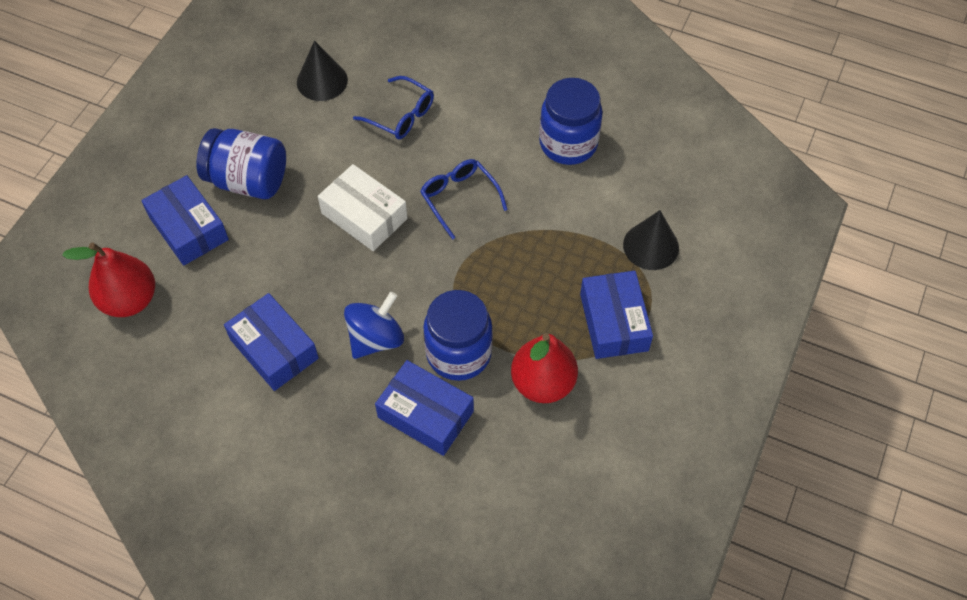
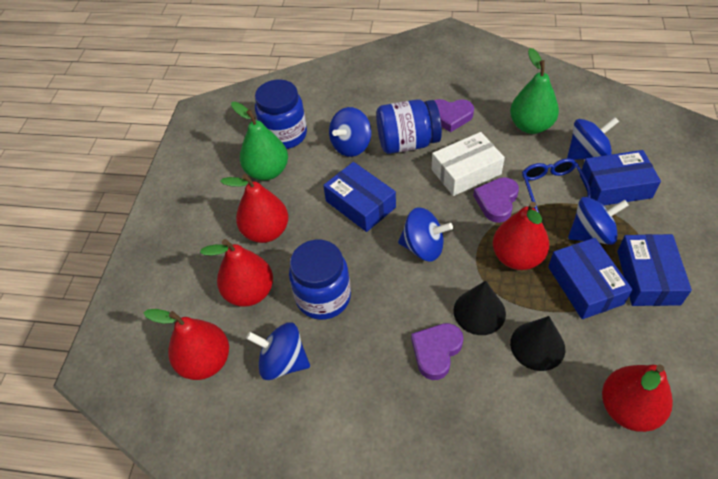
blue glasses: 2 -> 1
blue spinning top: 1 -> 5
green pear: 0 -> 2
purple heart: 0 -> 3
red pear: 2 -> 5

